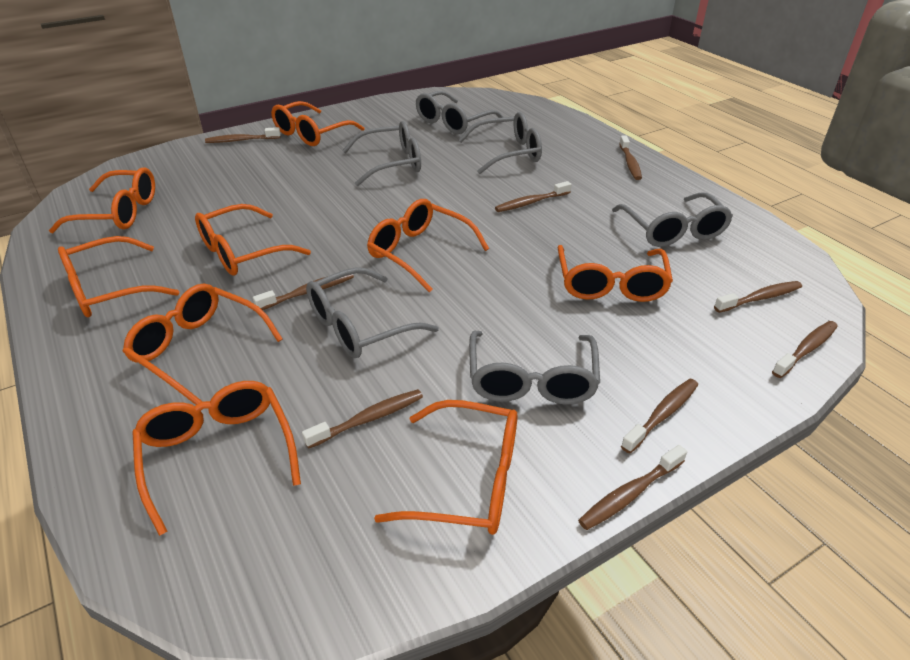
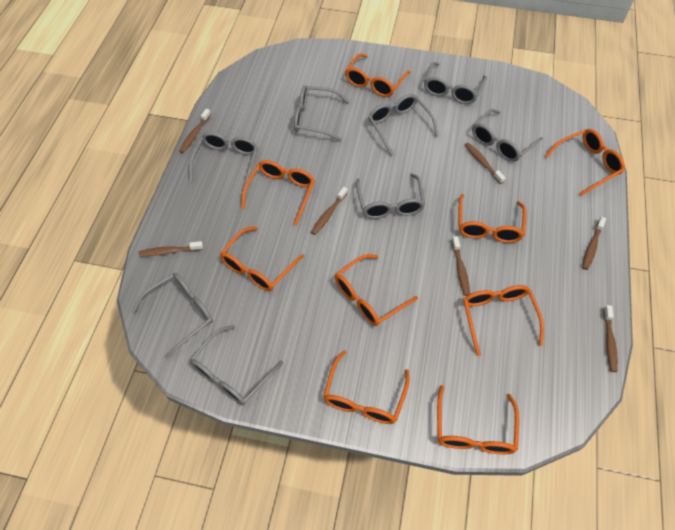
brown toothbrush: 9 -> 7
grey glasses: 6 -> 8

